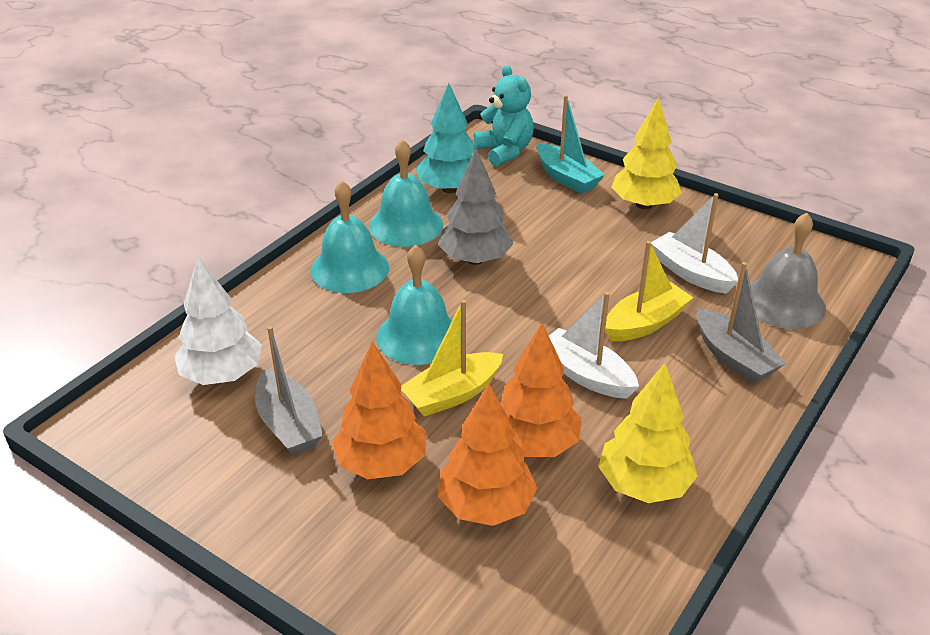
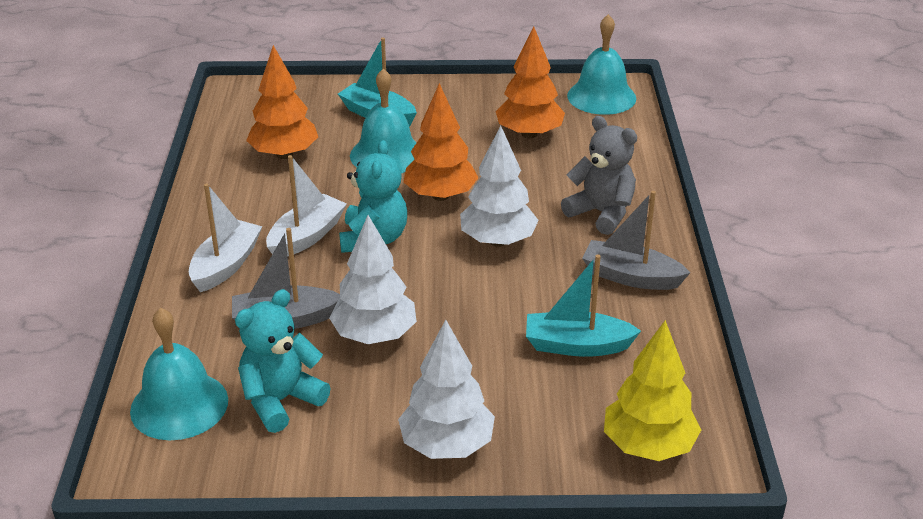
grey bell: 1 -> 0
grey teddy bear: 0 -> 1
grey tree: 1 -> 0
turquoise boat: 1 -> 2
turquoise teddy bear: 1 -> 2
turquoise tree: 1 -> 0
white tree: 1 -> 3
yellow boat: 2 -> 0
yellow tree: 2 -> 1

